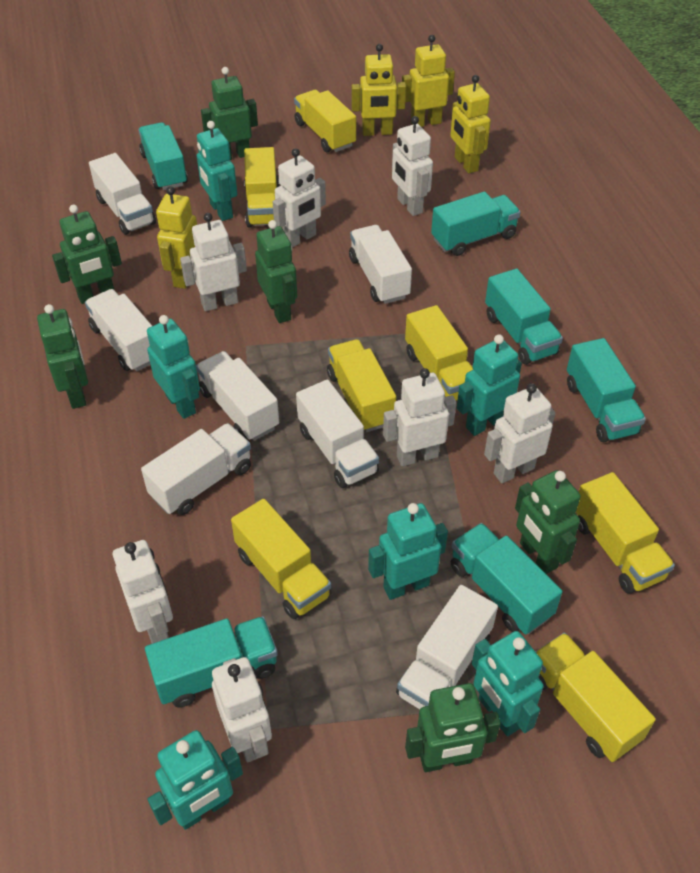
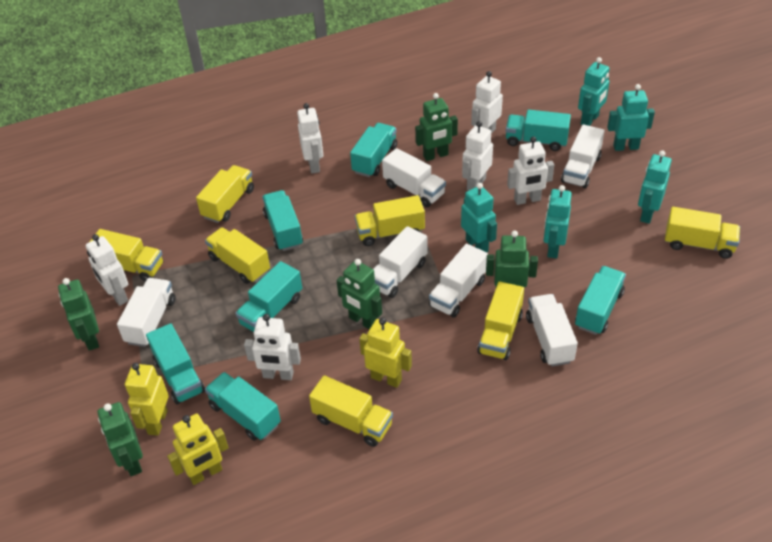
green robot: 6 -> 5
turquoise robot: 6 -> 5
turquoise truck: 6 -> 7
white robot: 7 -> 6
white truck: 7 -> 6
yellow robot: 4 -> 3

